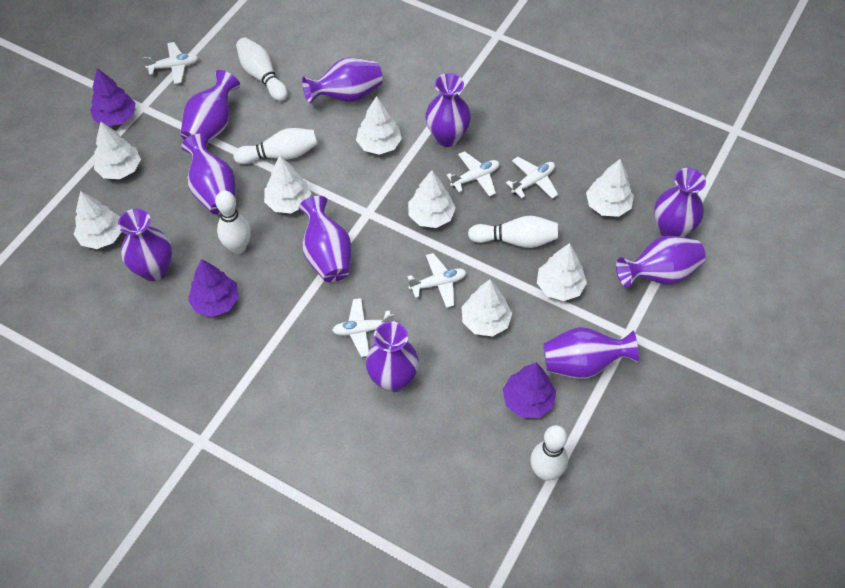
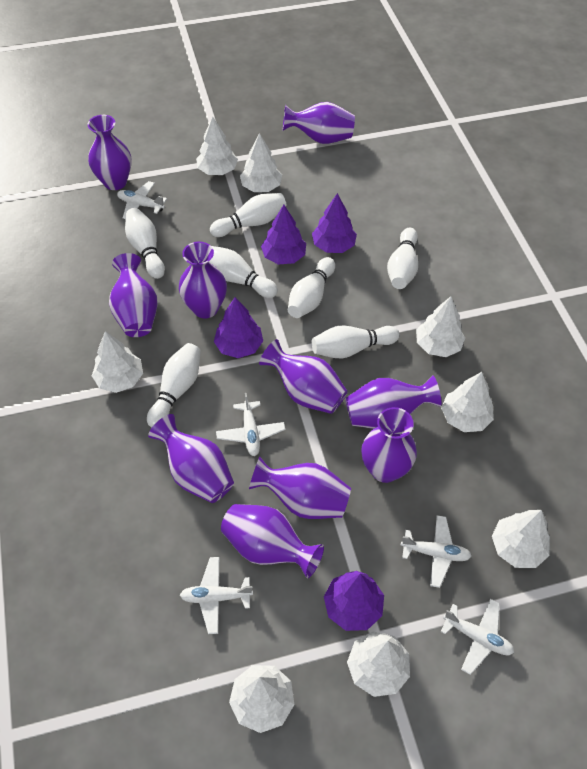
purple tree: 3 -> 4
white bowling pin: 5 -> 7

